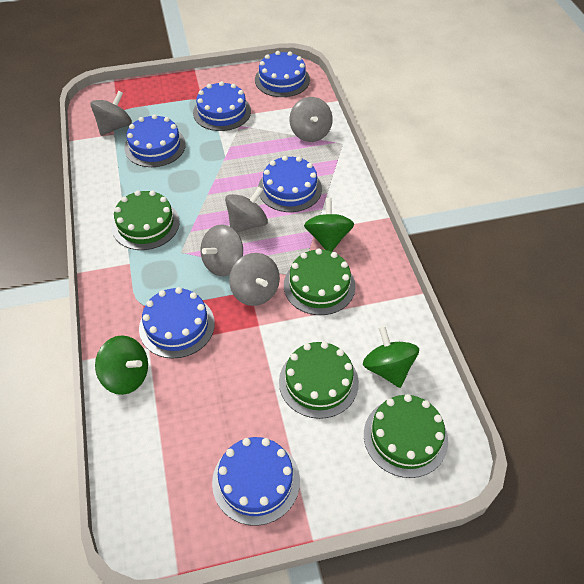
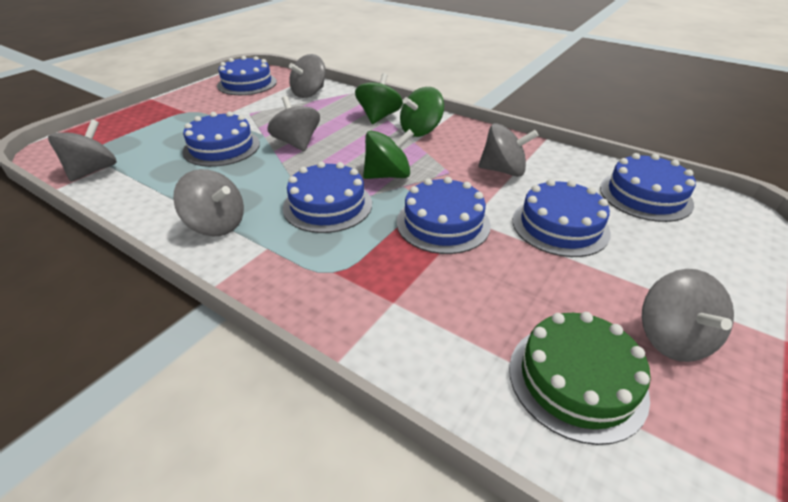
green cake: 4 -> 1
grey spinning top: 5 -> 6

